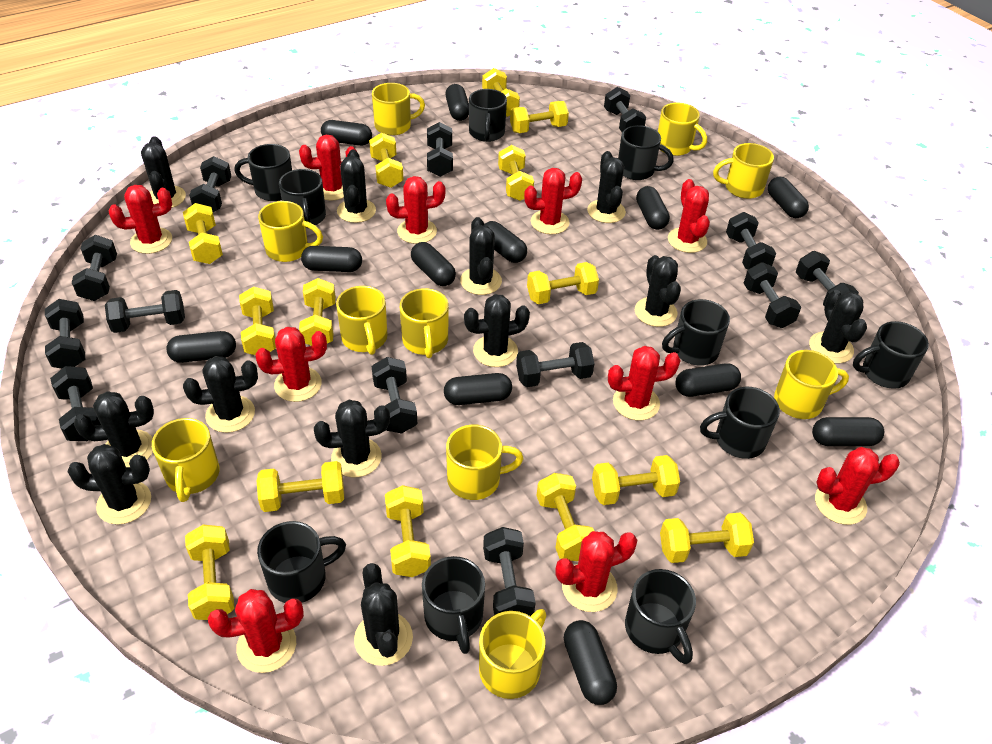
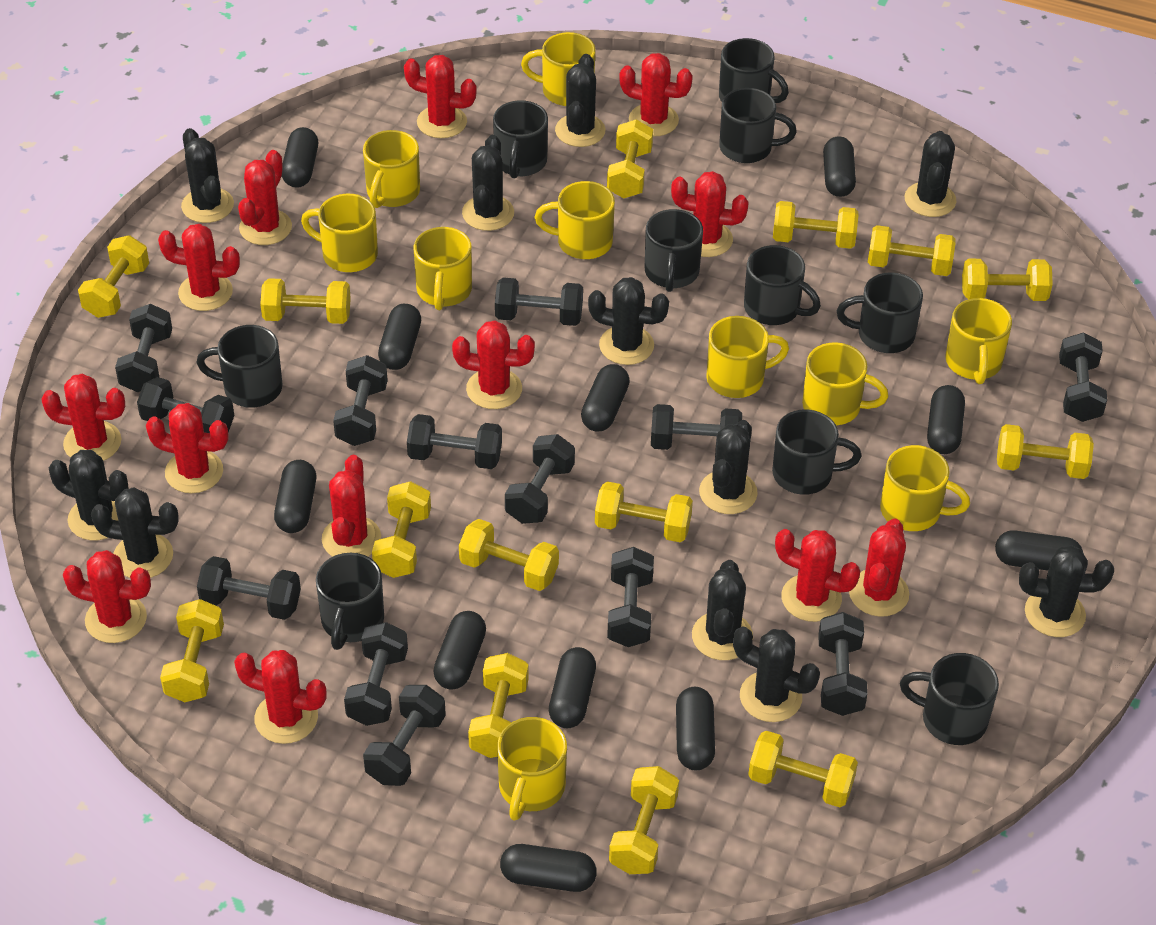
black cactus: 12 -> 11
black capsule: 12 -> 11
red cactus: 10 -> 13

